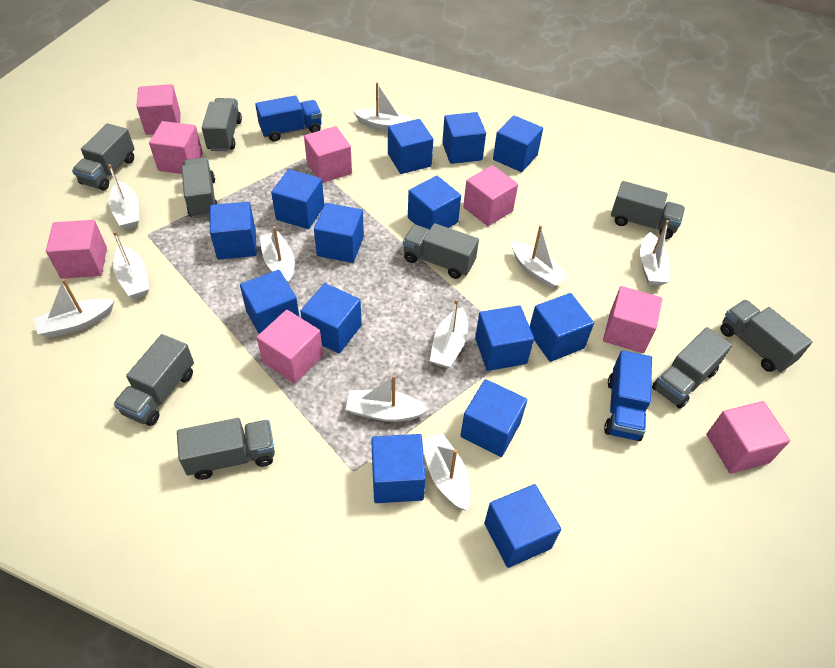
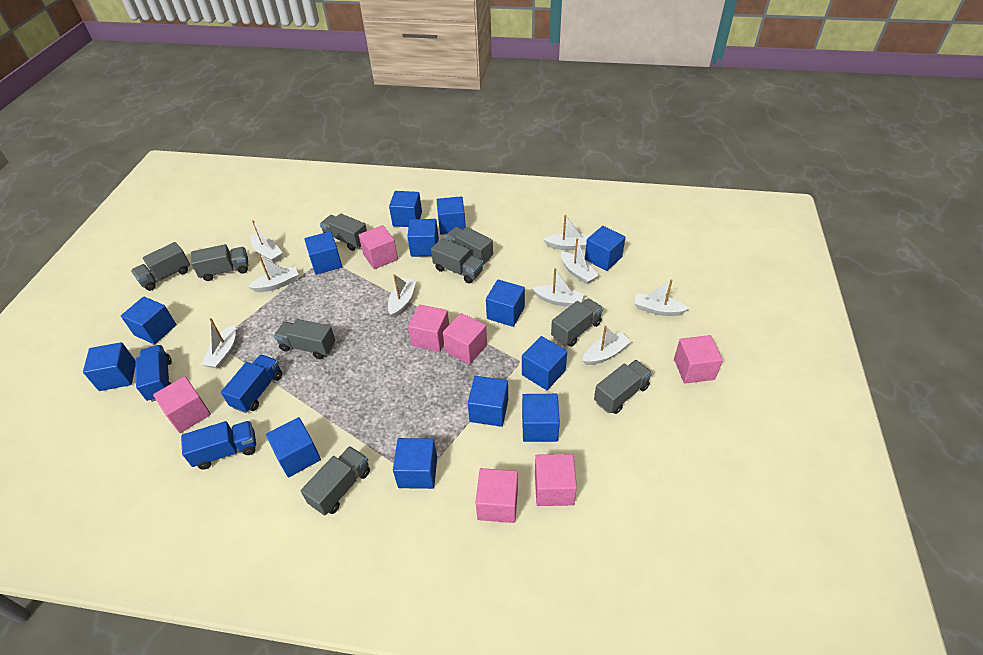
blue cube: 14 -> 13
blue truck: 2 -> 3
pink cube: 8 -> 7
white boat: 10 -> 9

